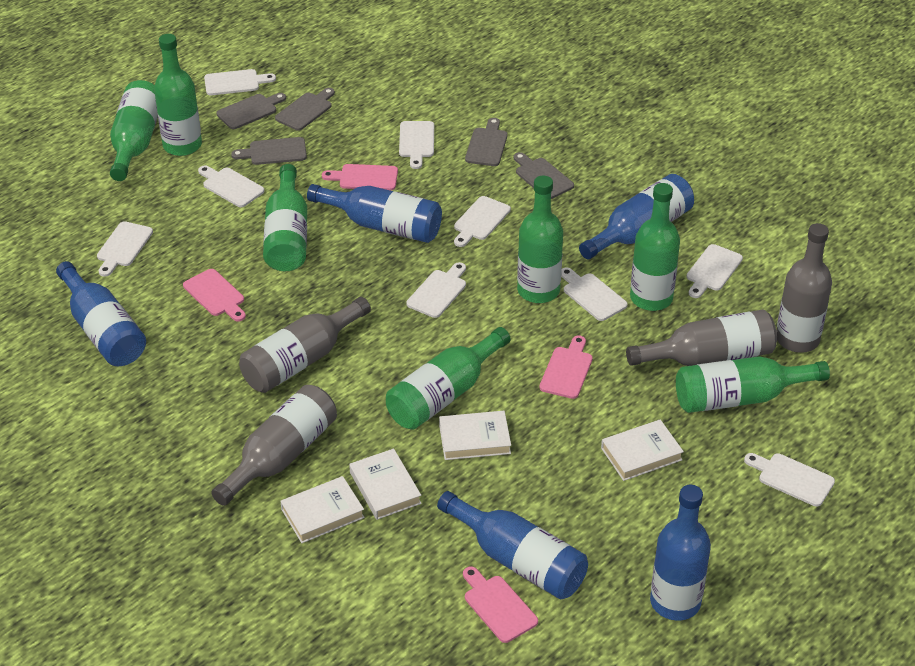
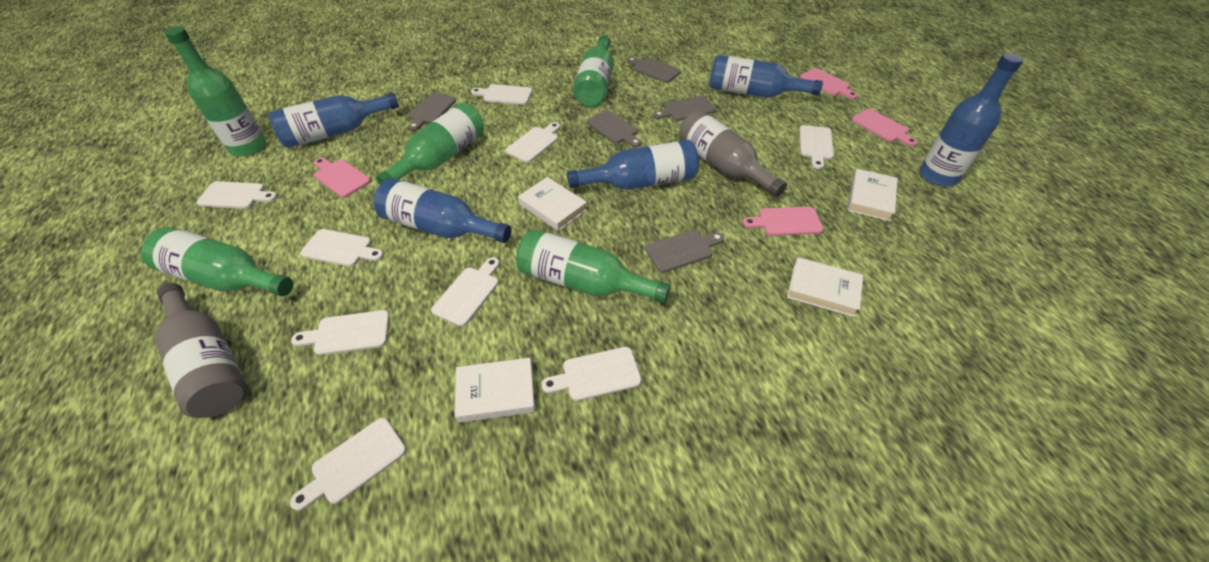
green bottle: 7 -> 5
grey bottle: 4 -> 2

